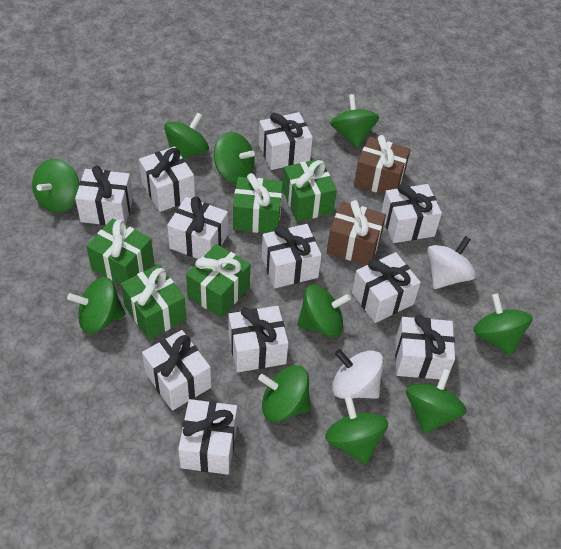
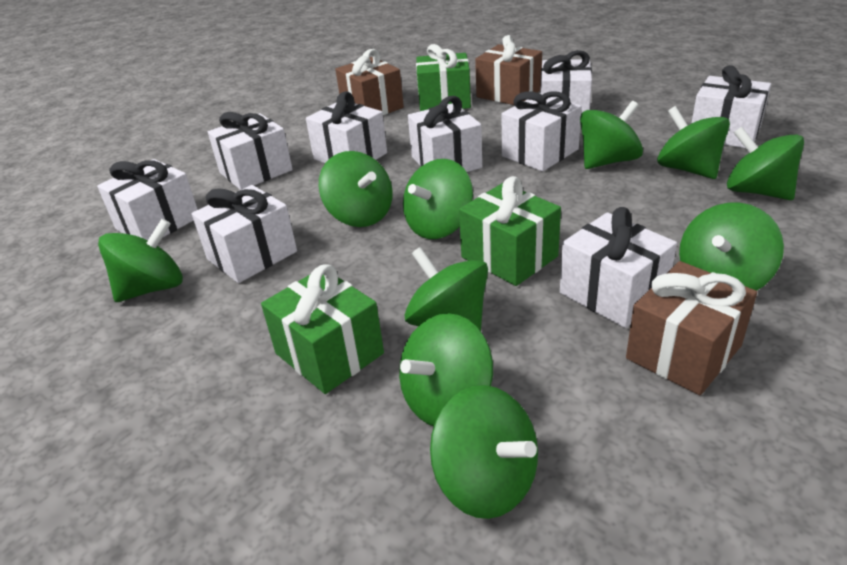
brown gift: 2 -> 3
green gift: 5 -> 3
white gift: 11 -> 9
white spinning top: 2 -> 0

